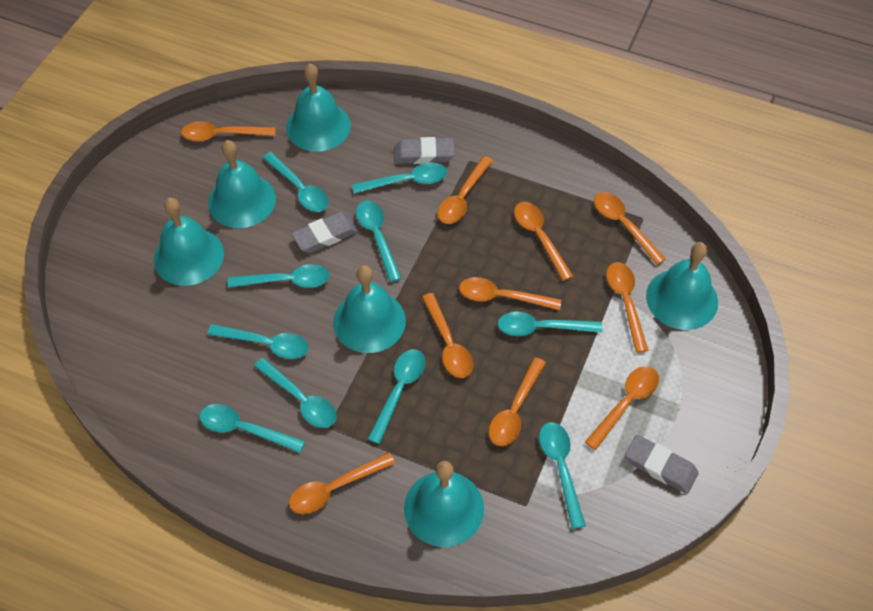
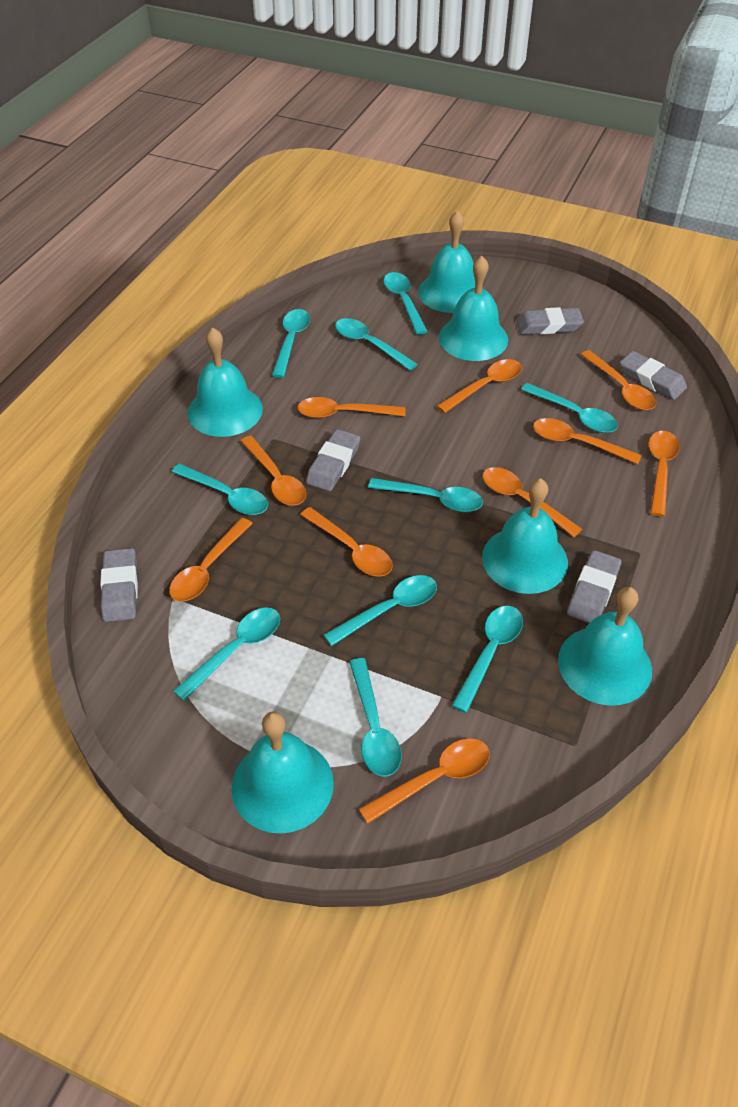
grey eraser: 3 -> 5

